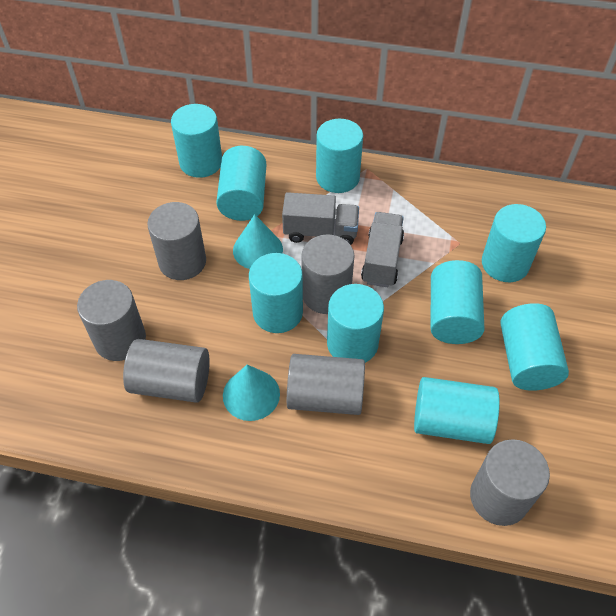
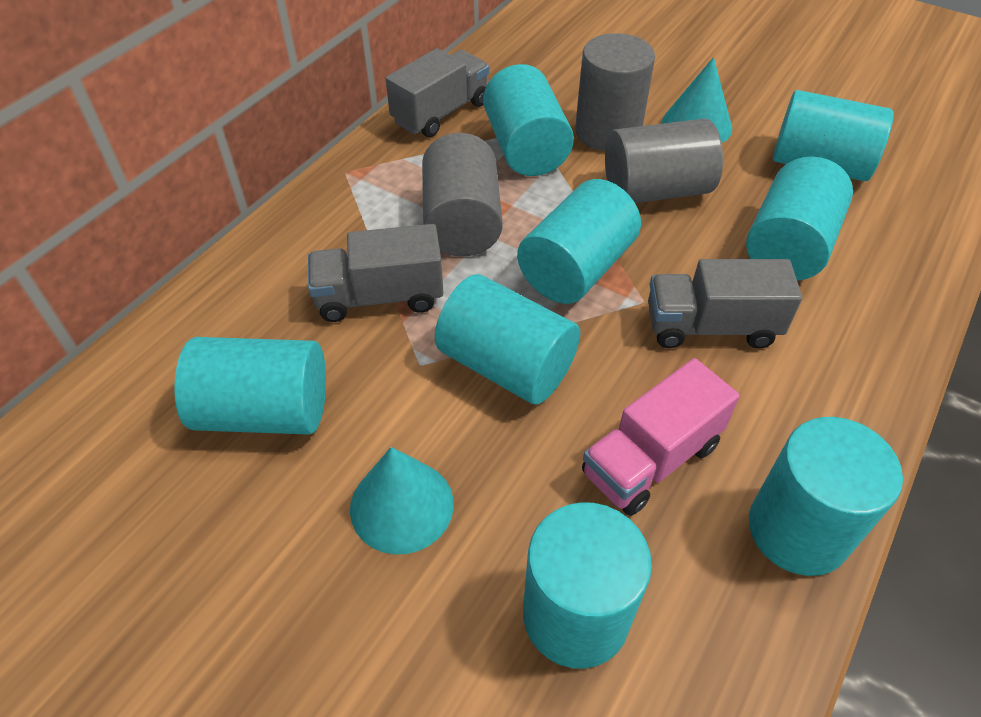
grey cylinder: 6 -> 3
grey truck: 2 -> 3
pink truck: 0 -> 1
turquoise cylinder: 9 -> 8

